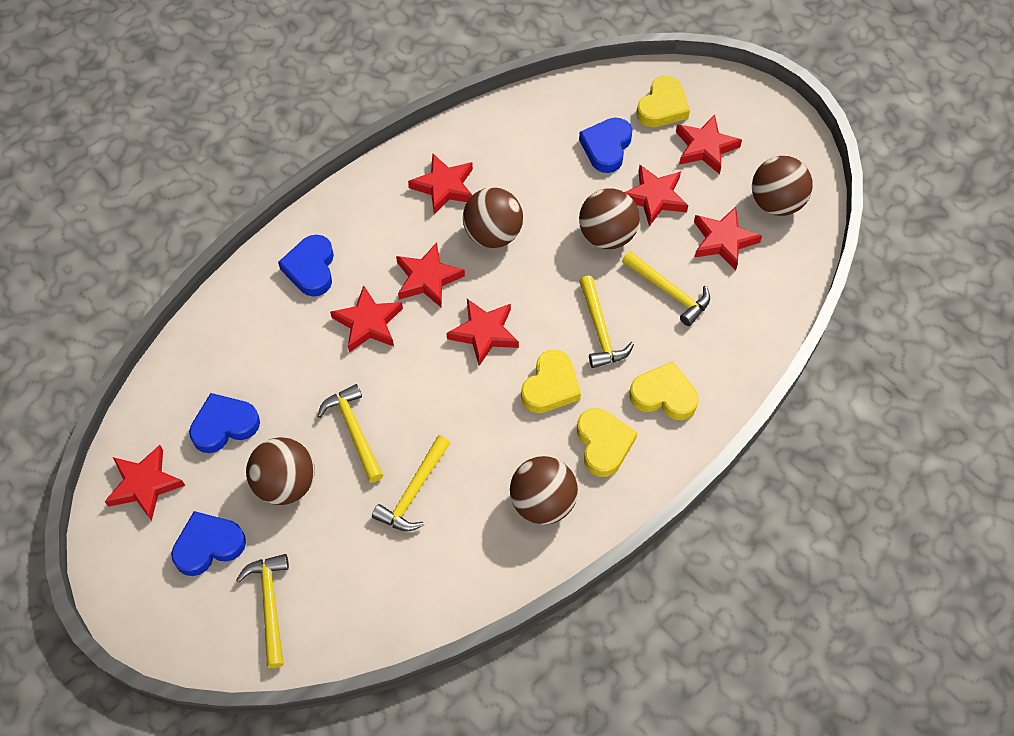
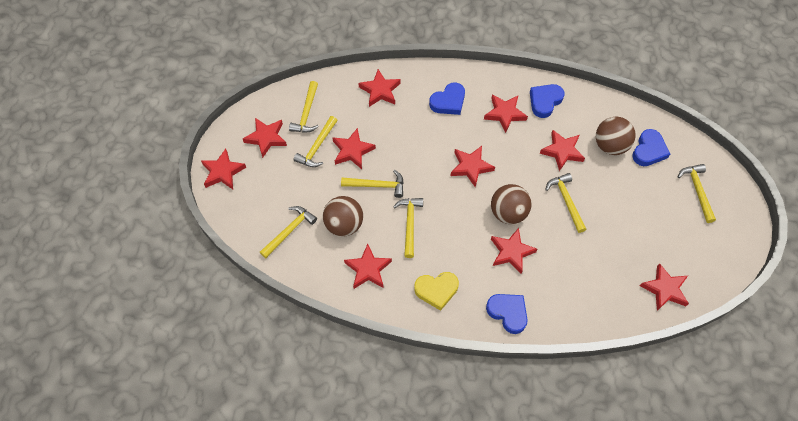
brown ball: 5 -> 3
red star: 8 -> 10
yellow hammer: 5 -> 7
yellow heart: 4 -> 1

